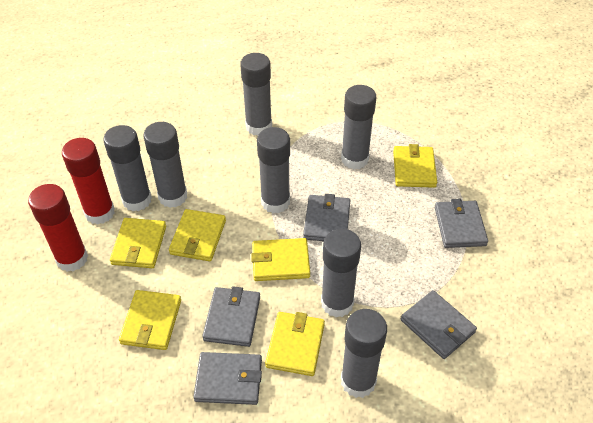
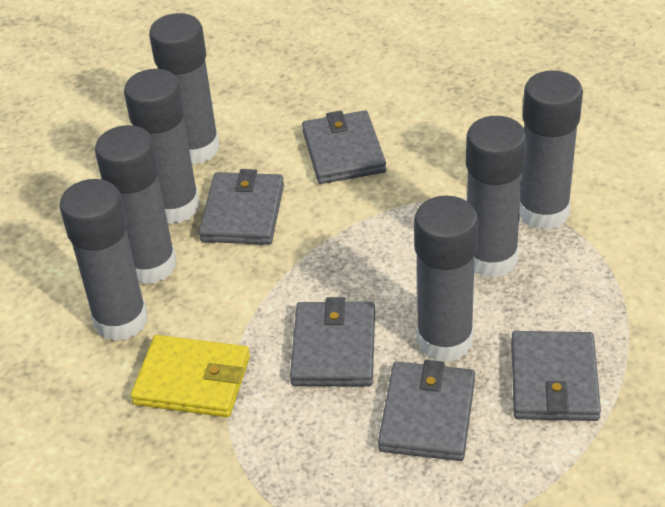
red glue stick: 2 -> 0
yellow wallet: 6 -> 1

